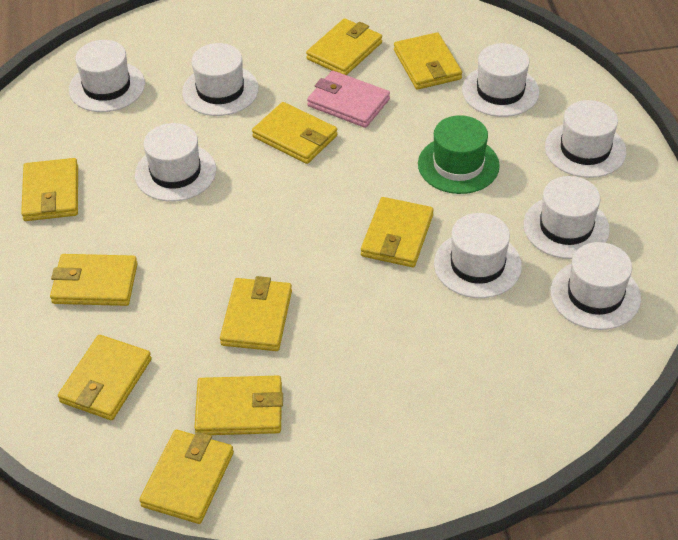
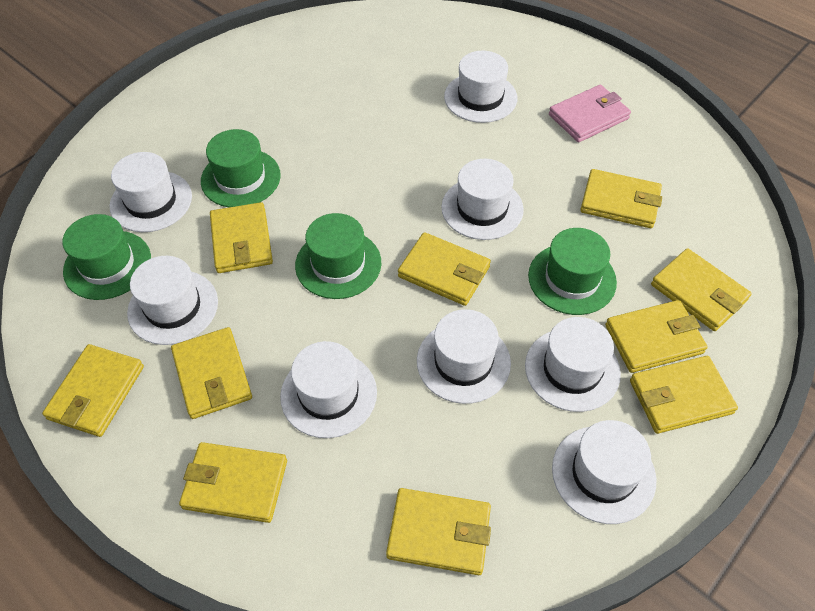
green hat: 1 -> 4

